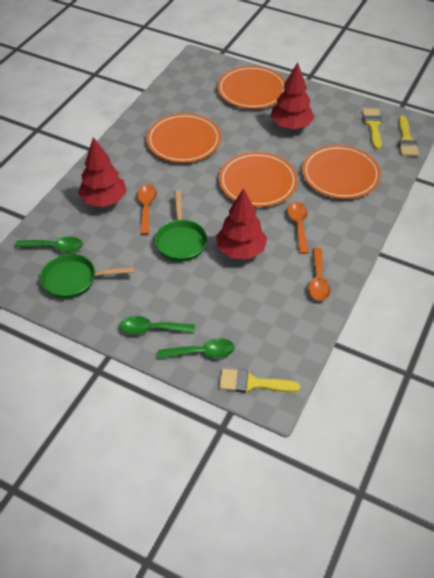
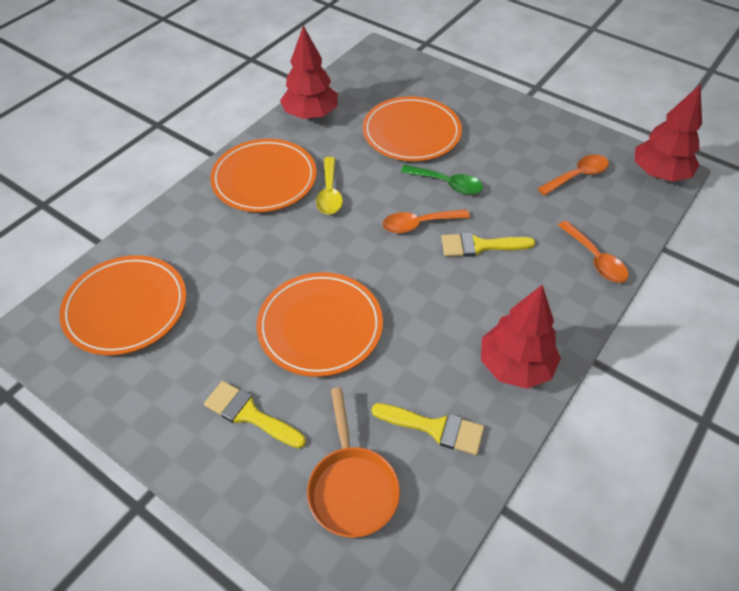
green pan: 2 -> 0
green spoon: 3 -> 1
orange pan: 0 -> 1
yellow spoon: 0 -> 1

